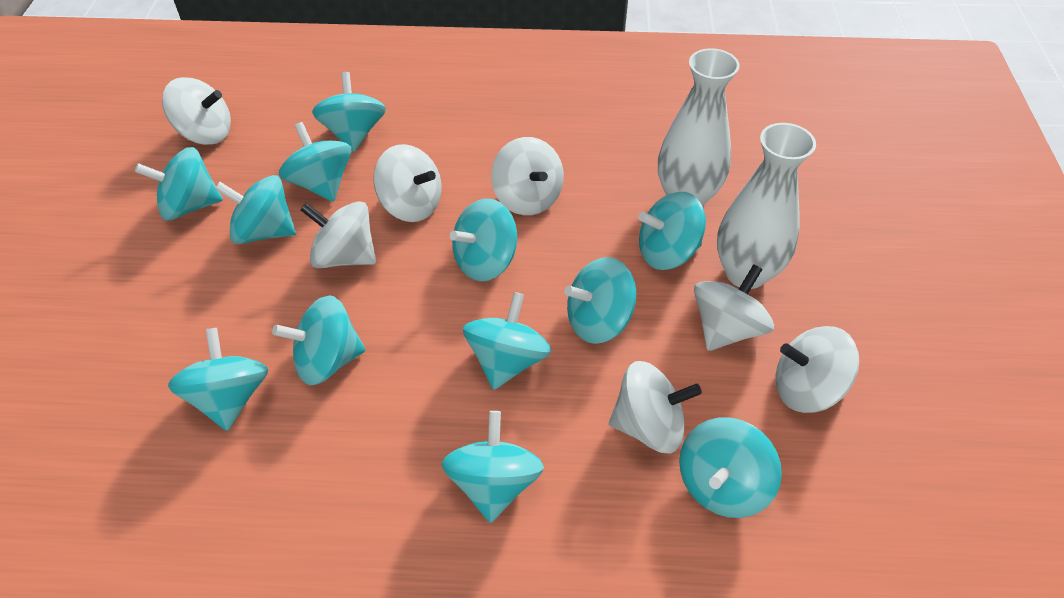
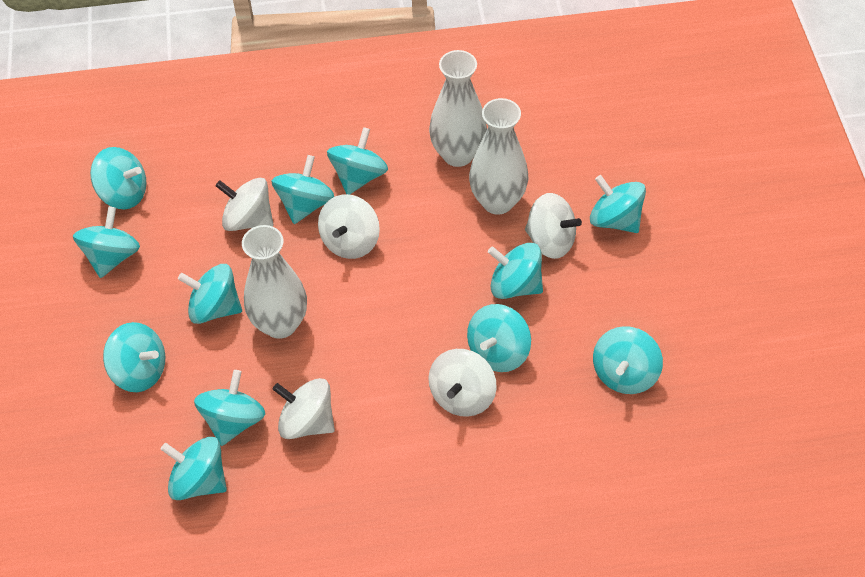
white spinning top: 7 -> 5
white vase: 2 -> 3

